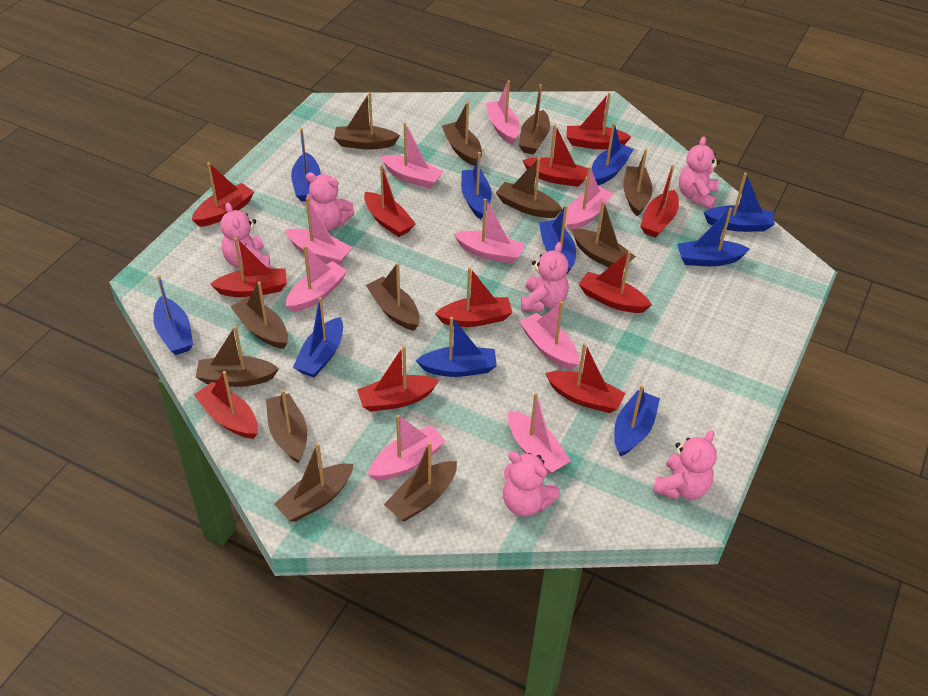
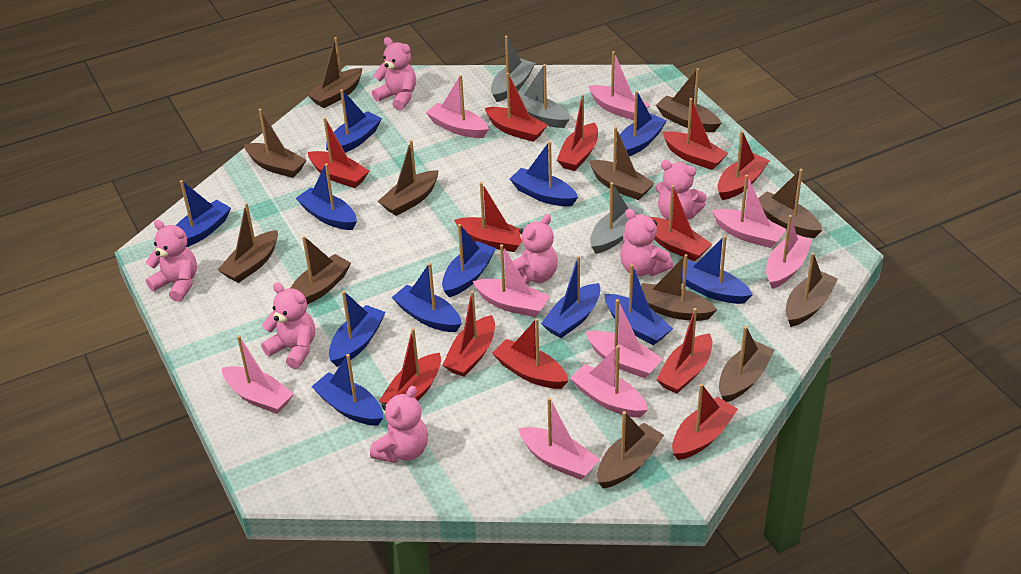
blue boat: 10 -> 12
grey boat: 0 -> 3
pink teddy bear: 6 -> 7
red boat: 11 -> 12

